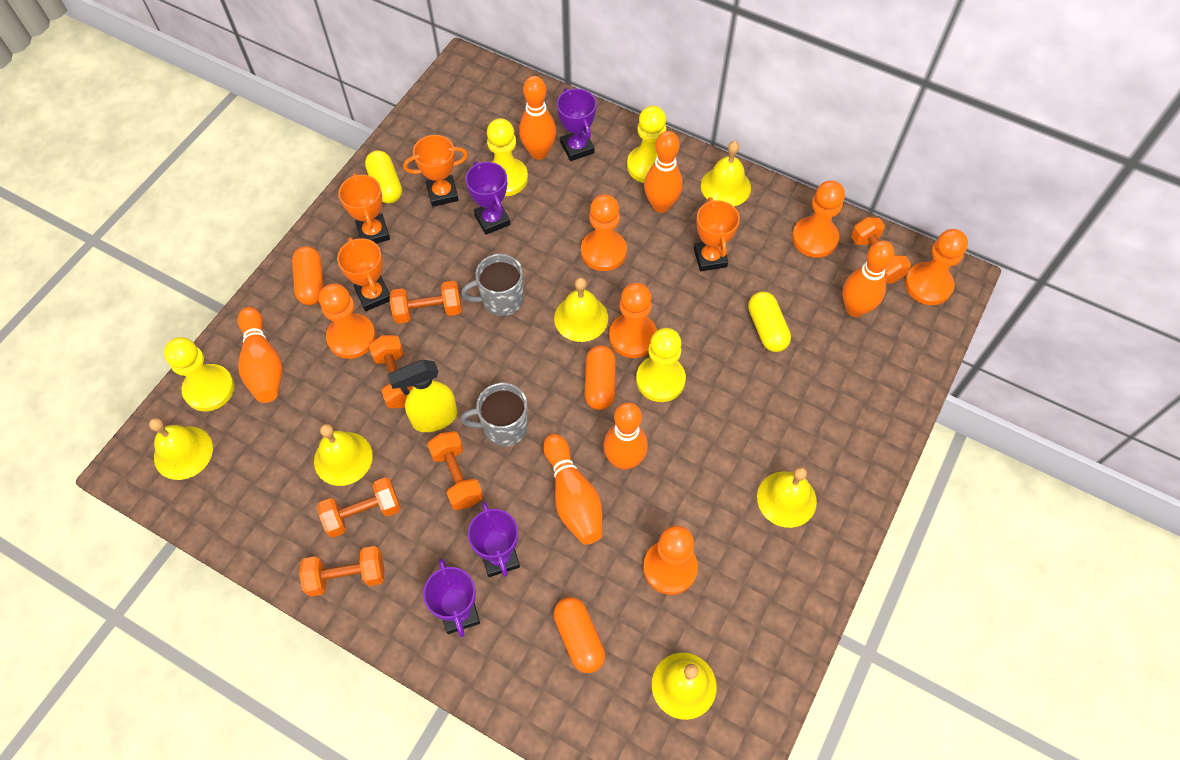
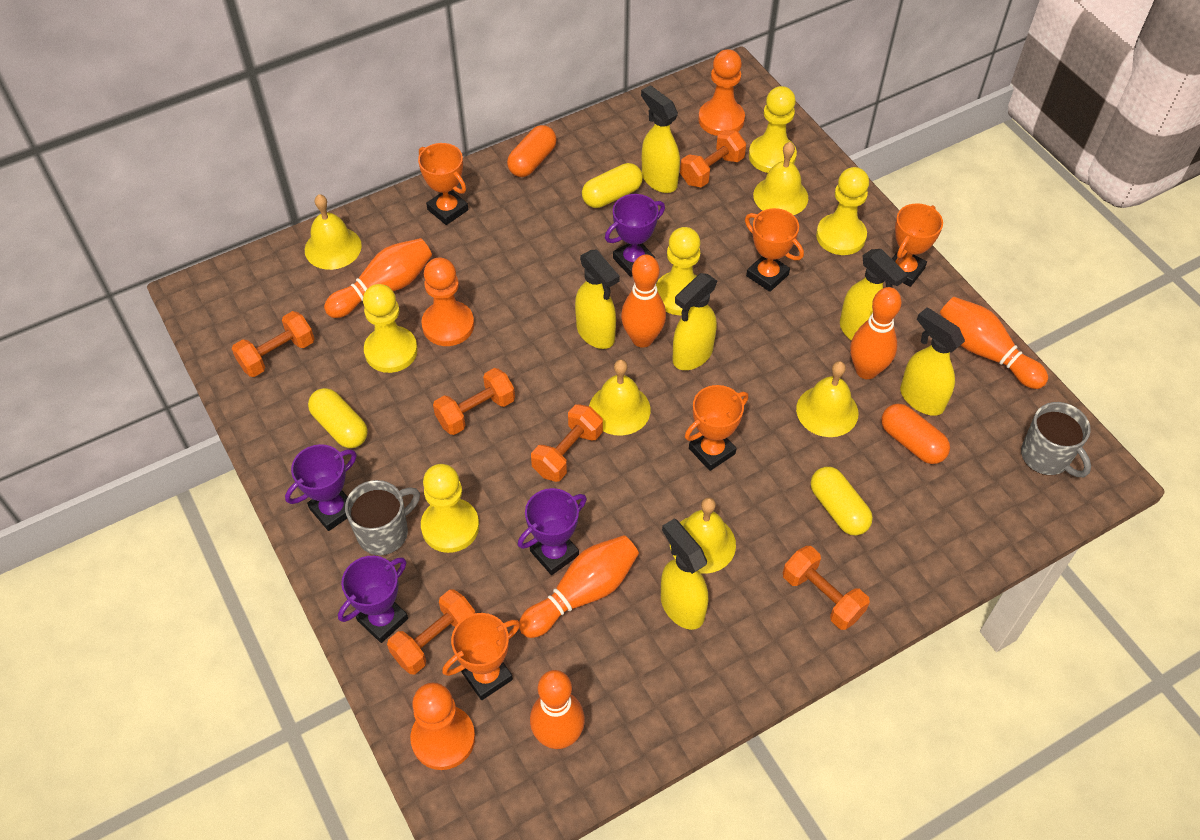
orange capsule: 3 -> 2
orange pawn: 6 -> 3
orange trophy: 4 -> 5
yellow bell: 6 -> 5
yellow capsule: 2 -> 3
yellow pawn: 4 -> 5
yellow spray bottle: 1 -> 6

